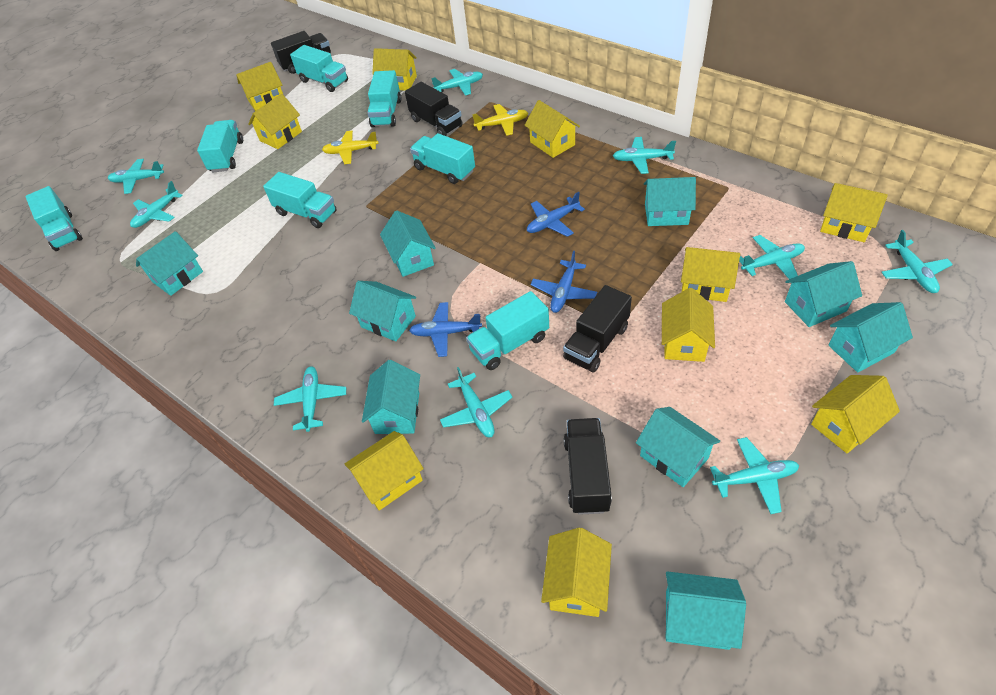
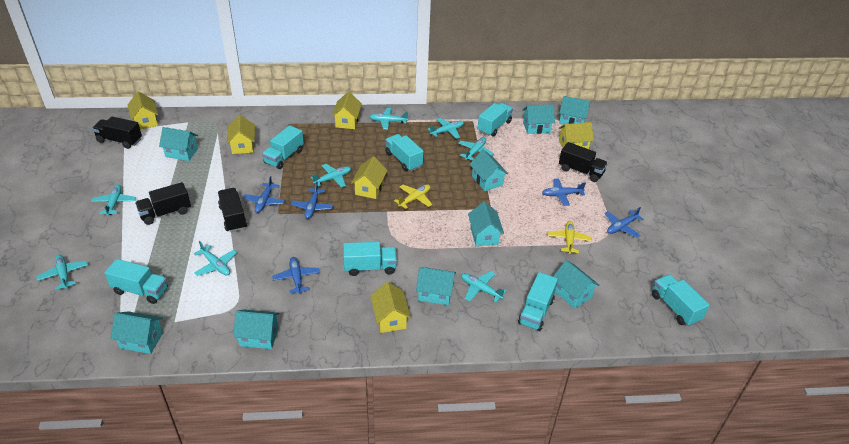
blue plane: 3 -> 5
turquoise plane: 9 -> 8
yellow house: 10 -> 6

